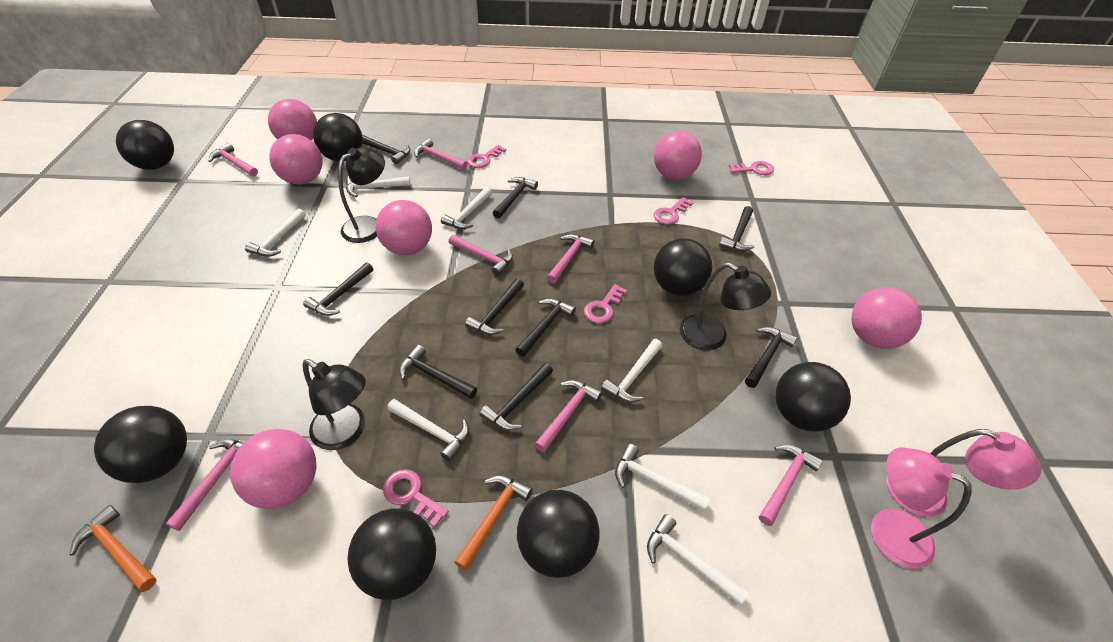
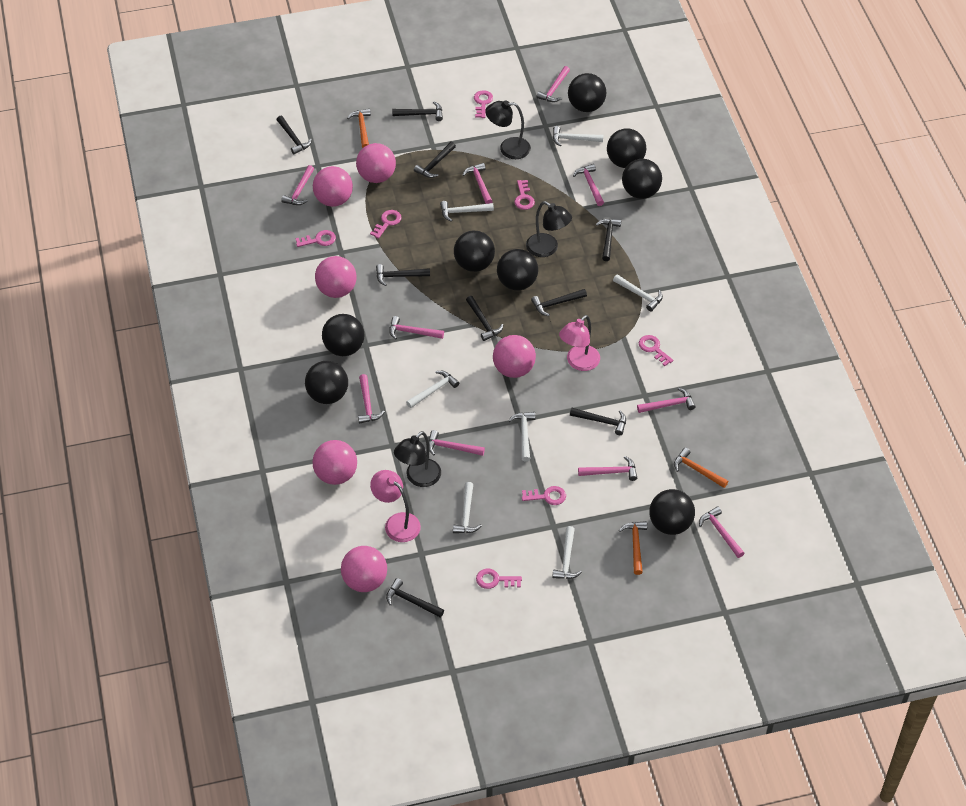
black ball: 7 -> 8
orange hammer: 2 -> 3
pink hammer: 7 -> 10
pink key: 5 -> 7

